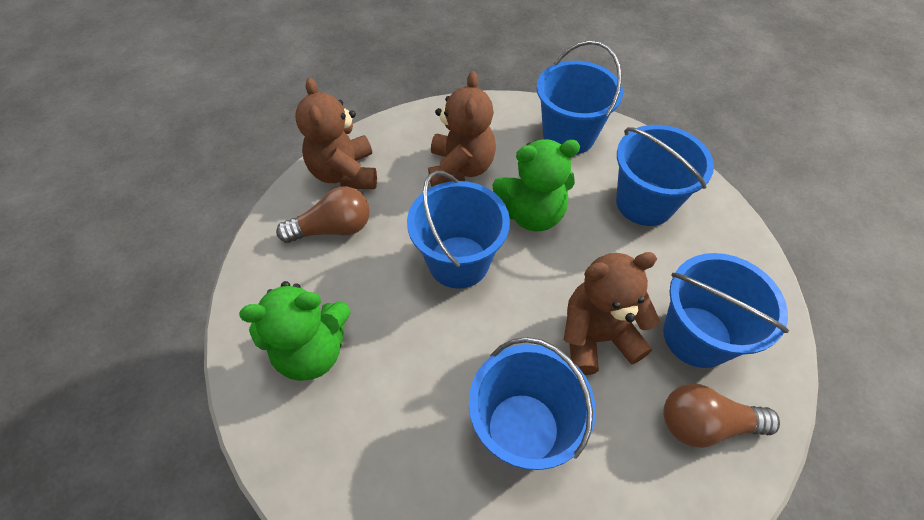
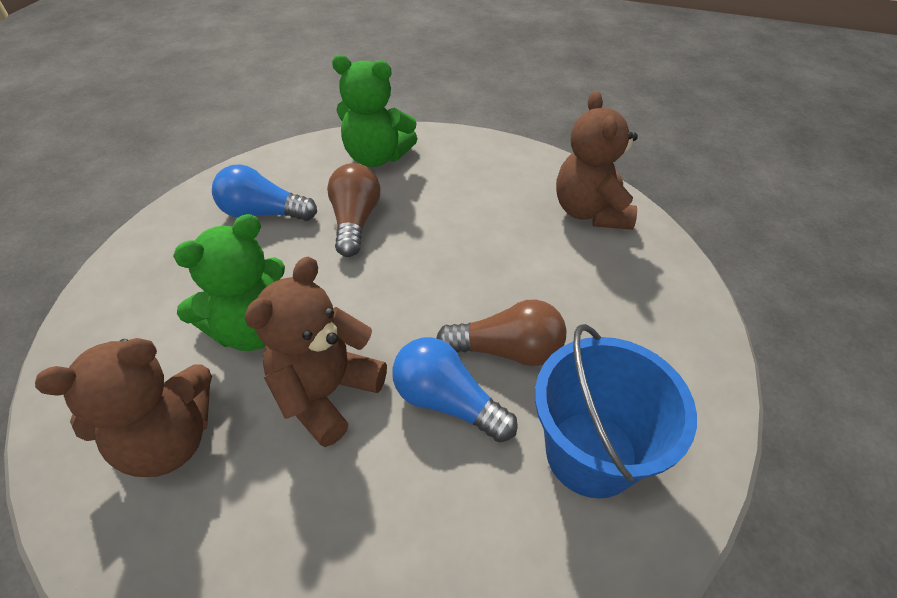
blue bucket: 5 -> 1
blue light bulb: 0 -> 2

